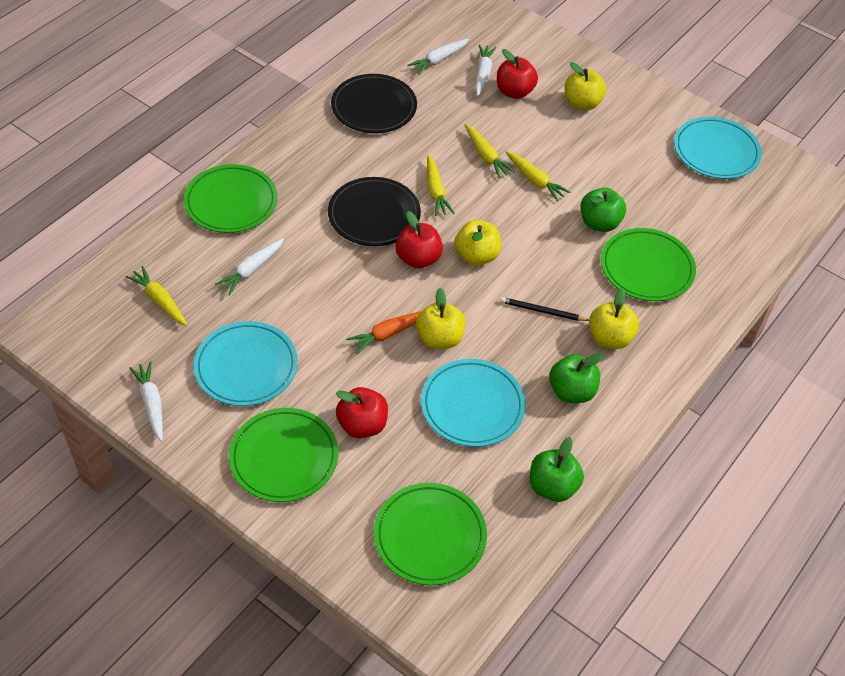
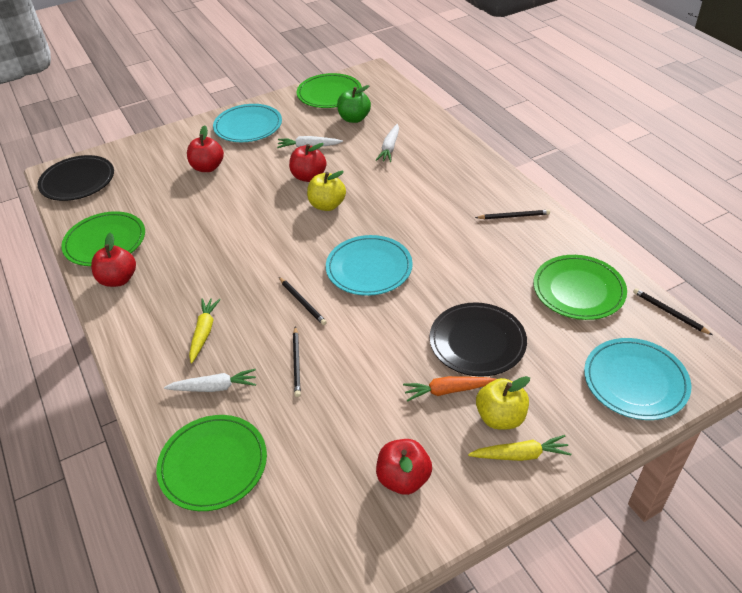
black pencil: 1 -> 4
green apple: 3 -> 1
red apple: 3 -> 4
white carrot: 4 -> 3
yellow apple: 4 -> 2
yellow carrot: 4 -> 2

